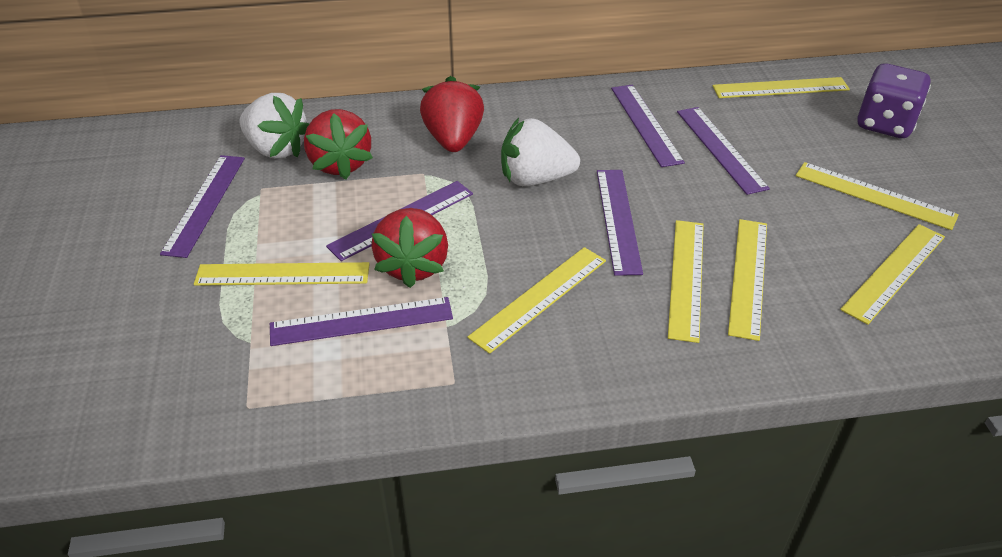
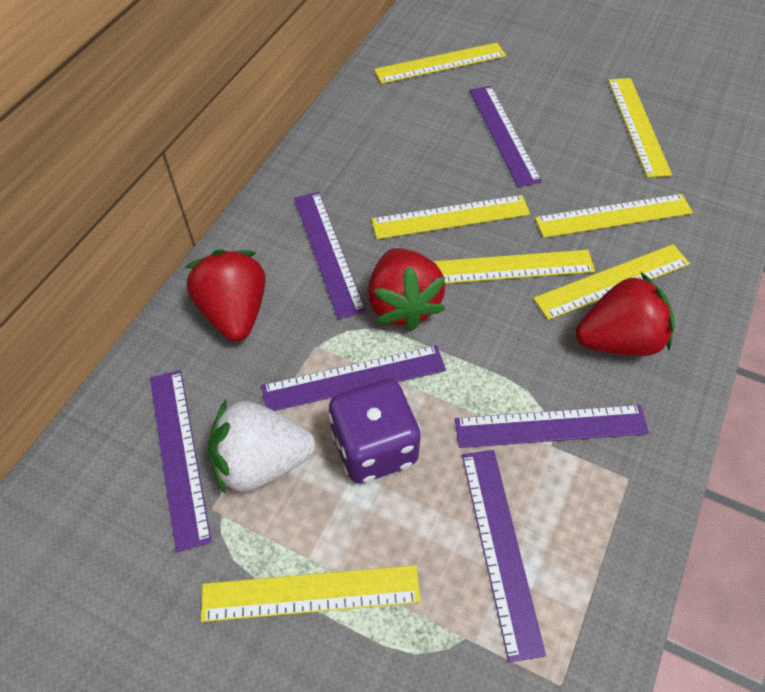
white strawberry: 2 -> 1

